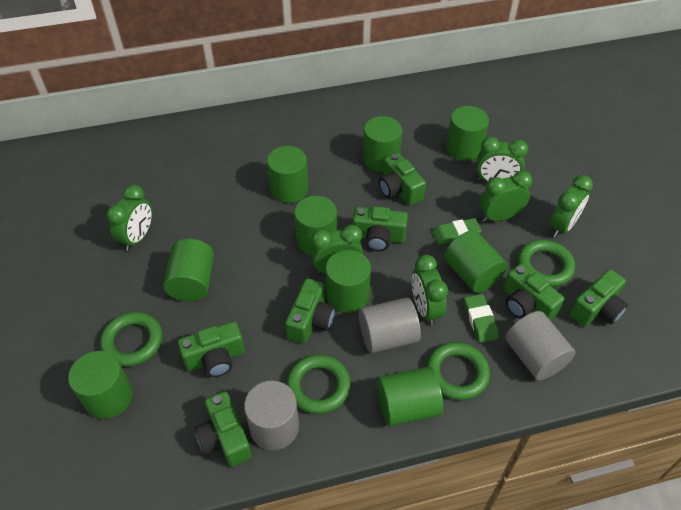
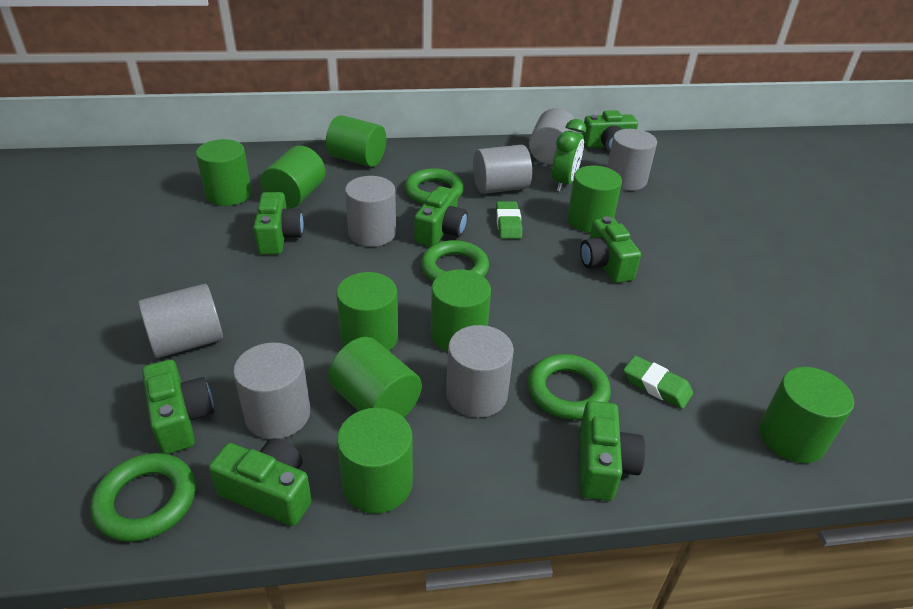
green clock: 6 -> 1
grey cylinder: 3 -> 7

